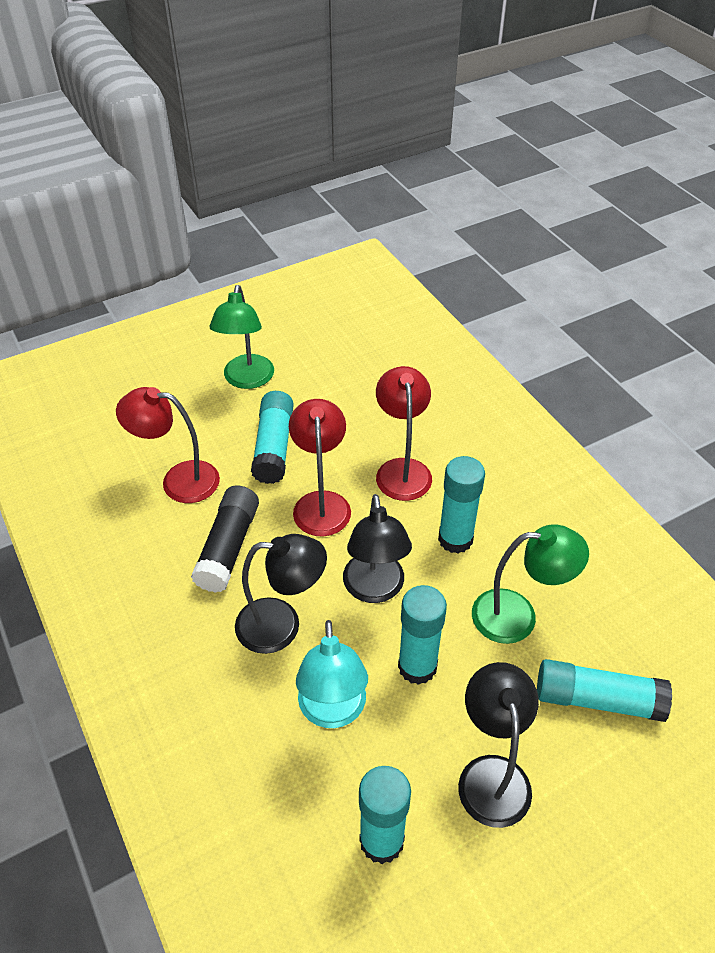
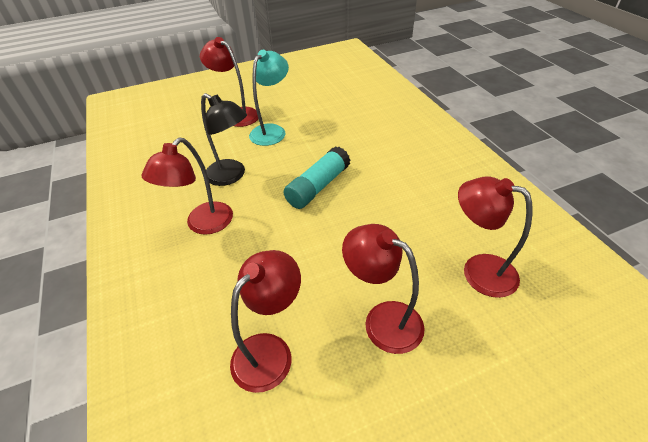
black glue stick: 1 -> 0
black lamp: 3 -> 1
green lamp: 2 -> 0
red lamp: 3 -> 5
turquoise glue stick: 5 -> 1

